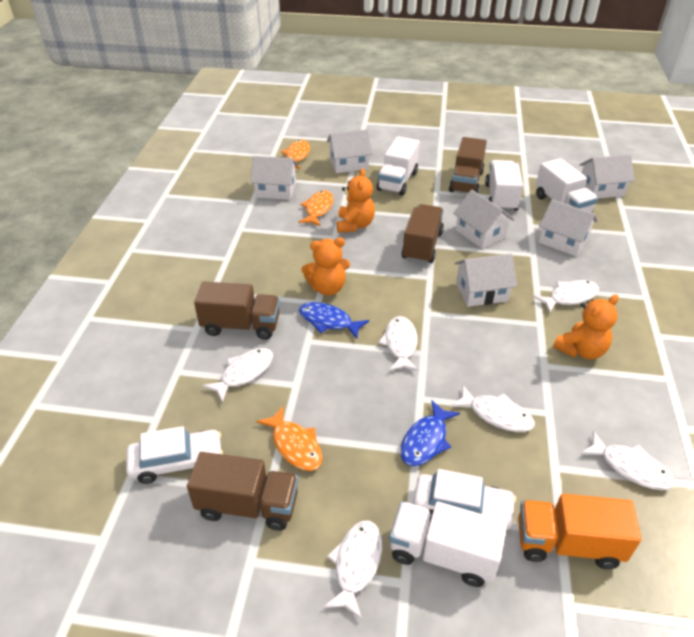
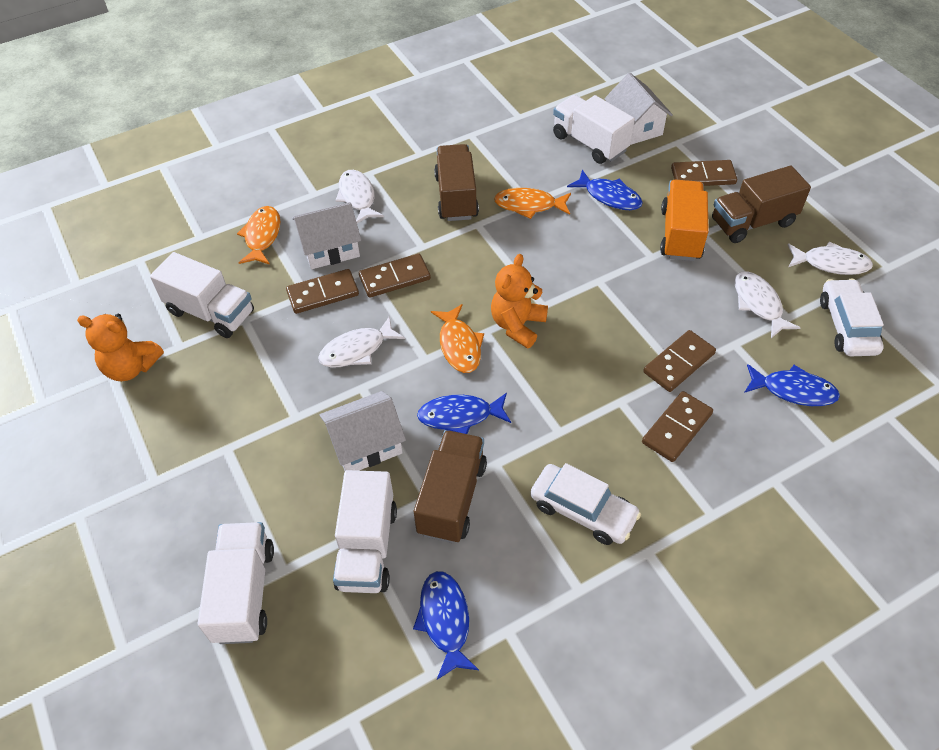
blue fish: 2 -> 4
brown domino: 0 -> 5
brown truck: 4 -> 3
orange teddy bear: 3 -> 2
white fish: 6 -> 4
white house: 6 -> 3

